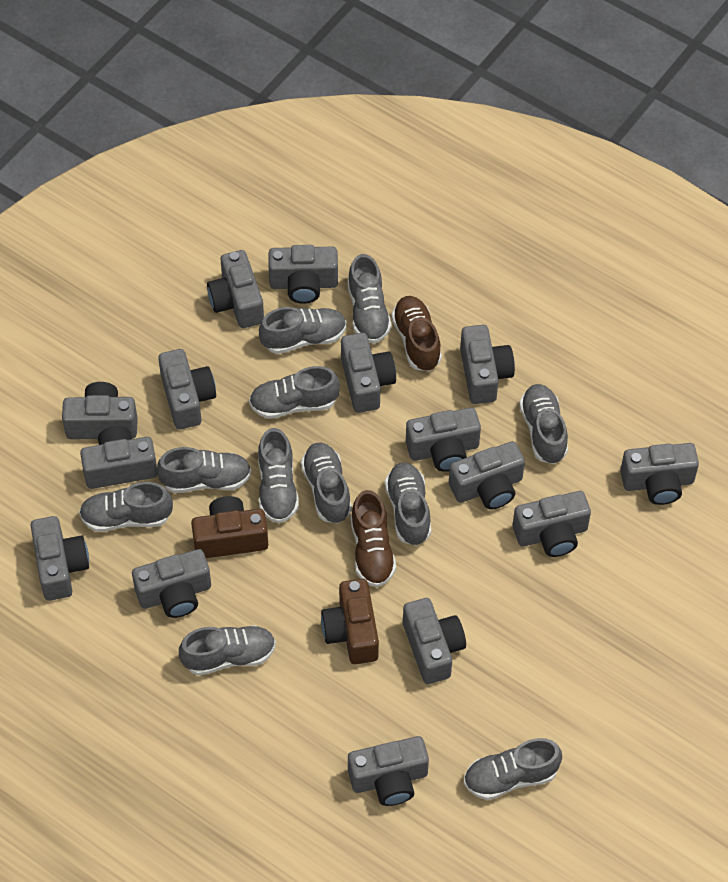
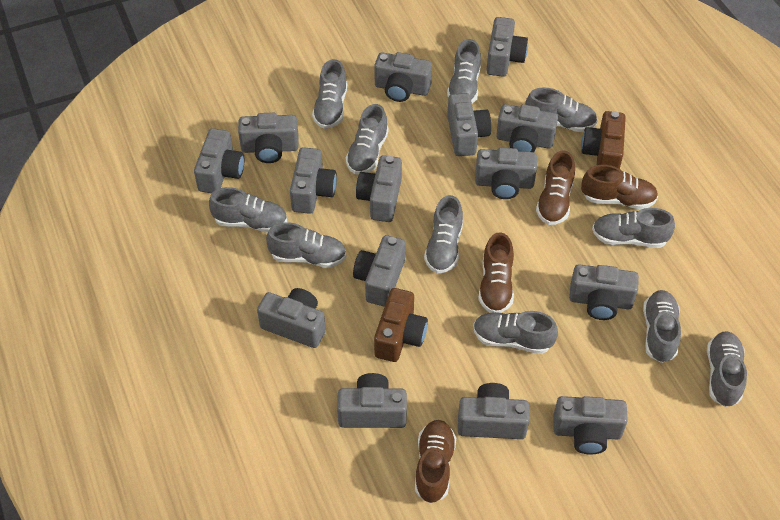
brown shoe: 2 -> 4

